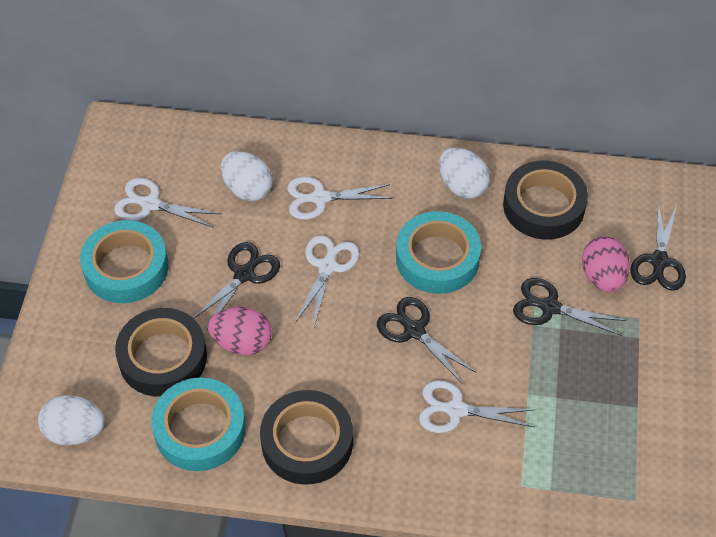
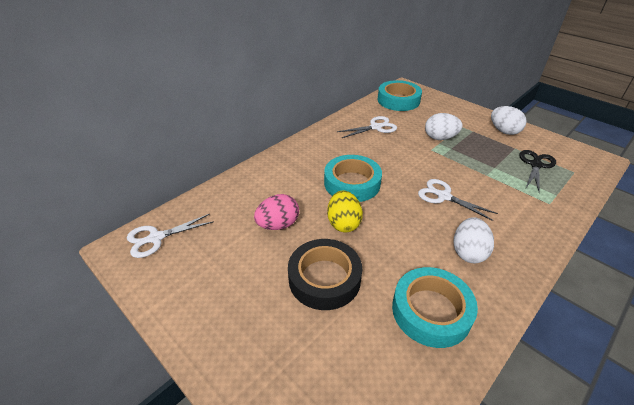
black scissors: 4 -> 1
black tape: 3 -> 1
pink egg: 2 -> 1
white scissors: 4 -> 3
yellow egg: 0 -> 1

